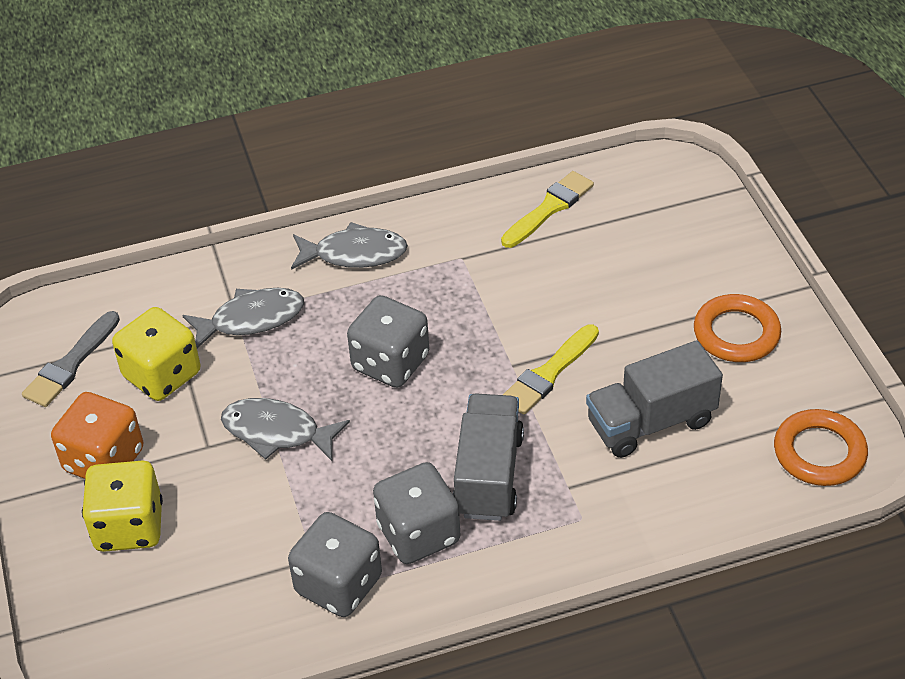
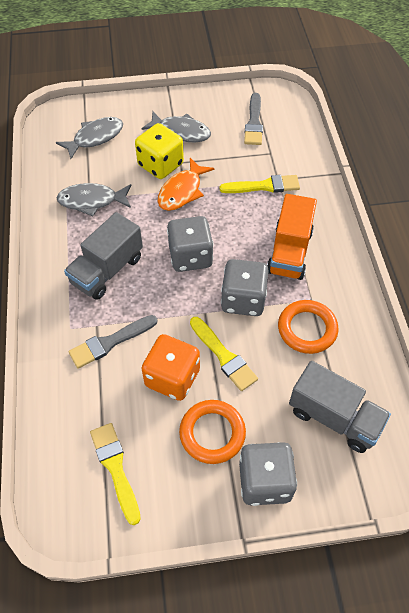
grey brush: 1 -> 2
orange fish: 0 -> 1
orange truck: 0 -> 1
yellow brush: 2 -> 3
yellow dice: 2 -> 1

